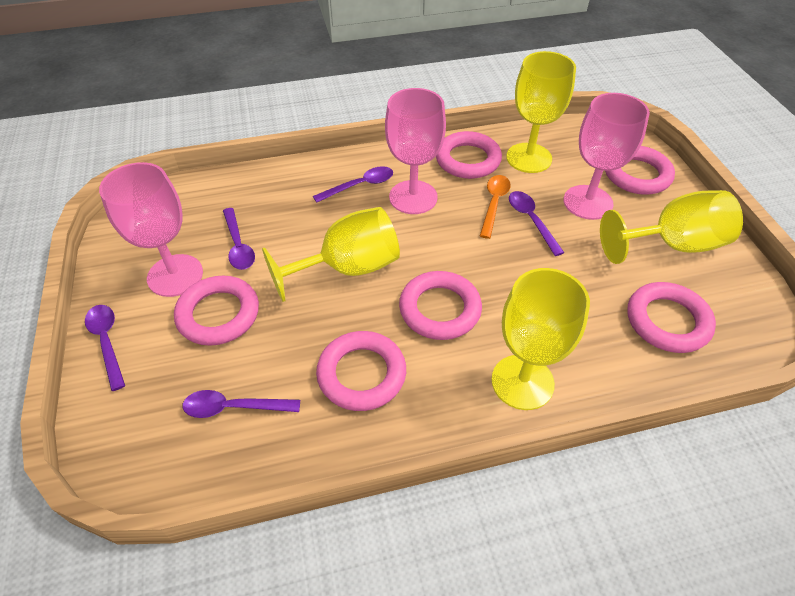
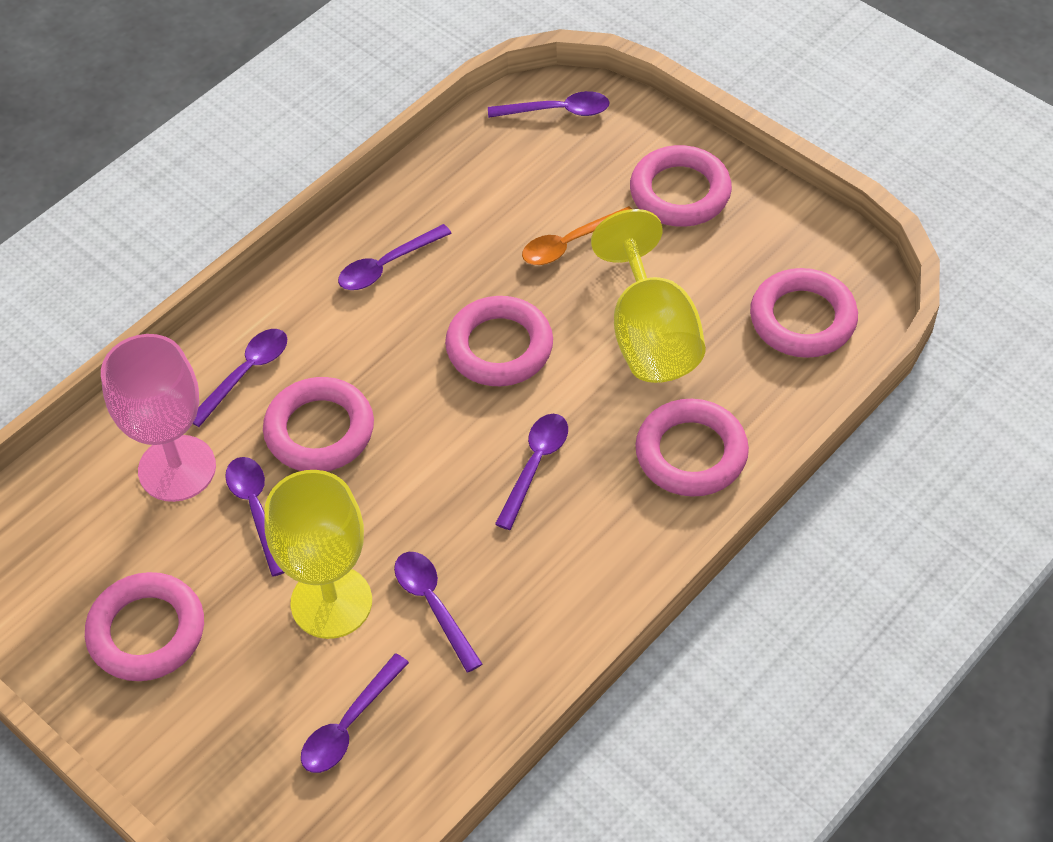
pink goblet: 3 -> 1
purple spoon: 5 -> 7
yellow goblet: 4 -> 2

